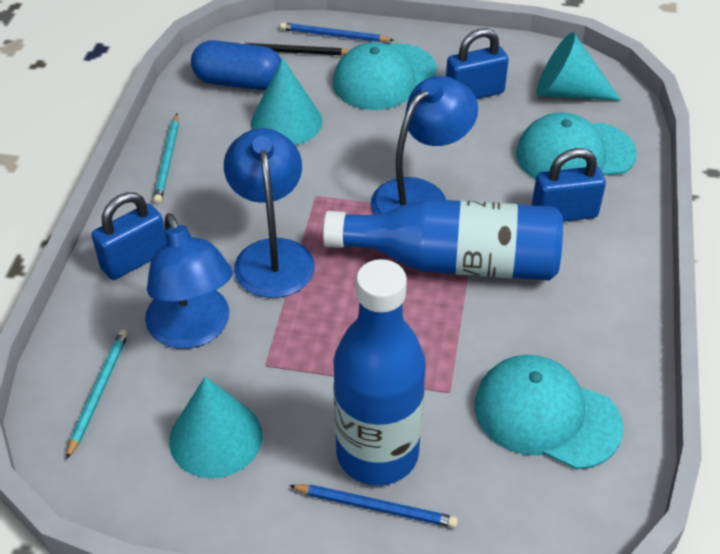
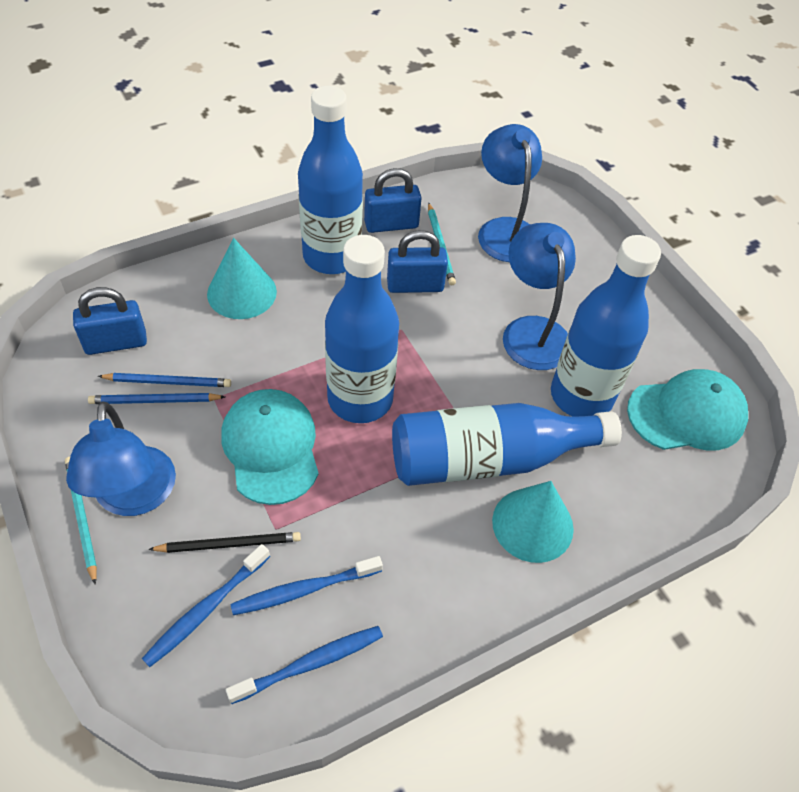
blue bottle: 2 -> 4
blue capsule: 1 -> 0
blue toothbrush: 0 -> 3
turquoise cap: 3 -> 2
turquoise cone: 3 -> 2

